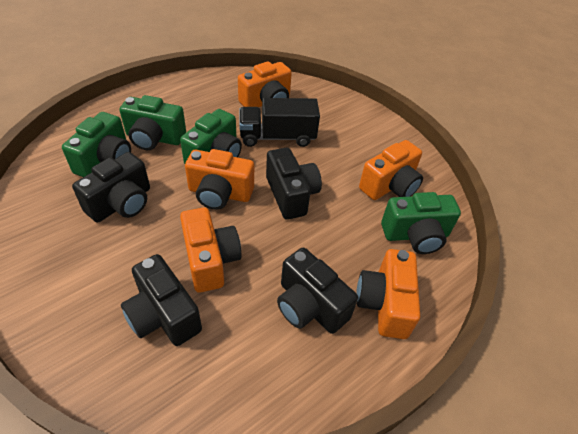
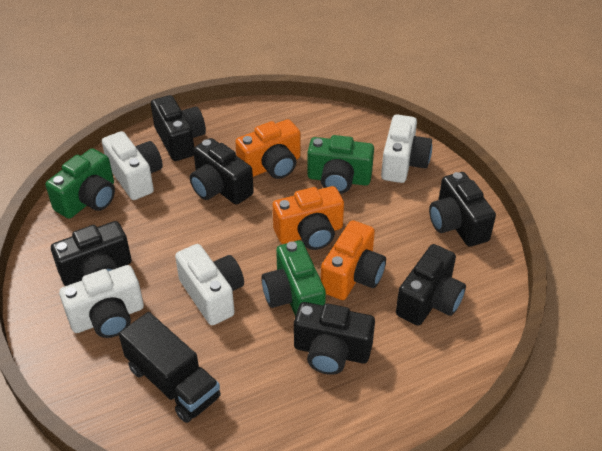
black camera: 4 -> 6
green camera: 4 -> 3
orange camera: 5 -> 3
white camera: 0 -> 4

